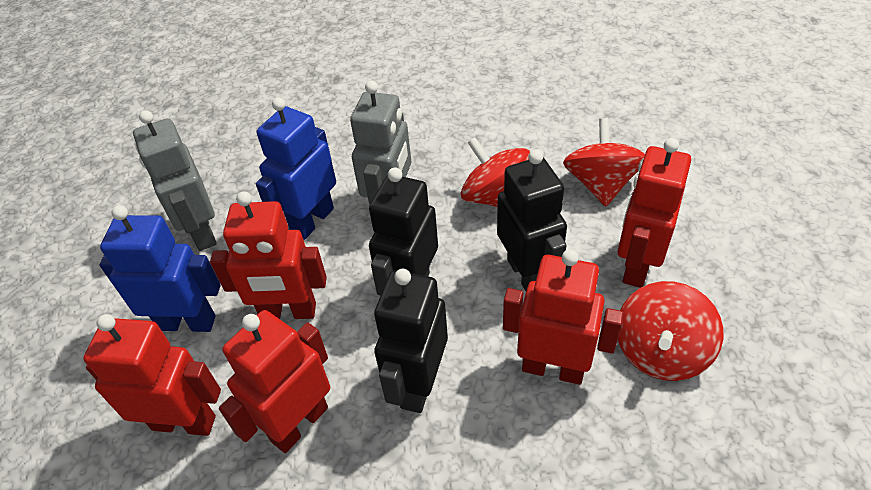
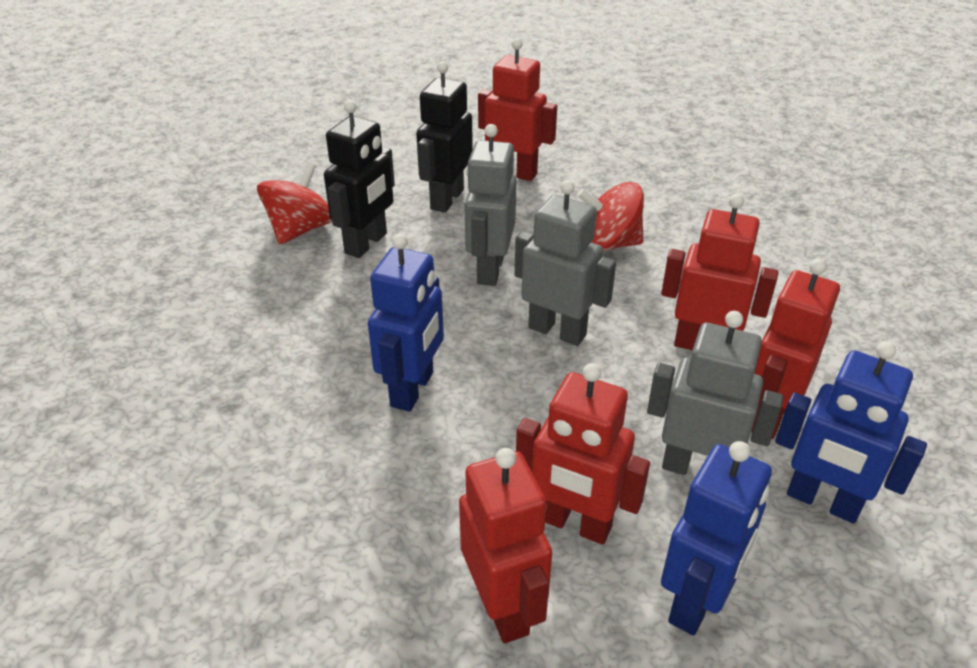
black robot: 3 -> 2
blue robot: 2 -> 3
grey robot: 2 -> 3
red spinning top: 3 -> 2

